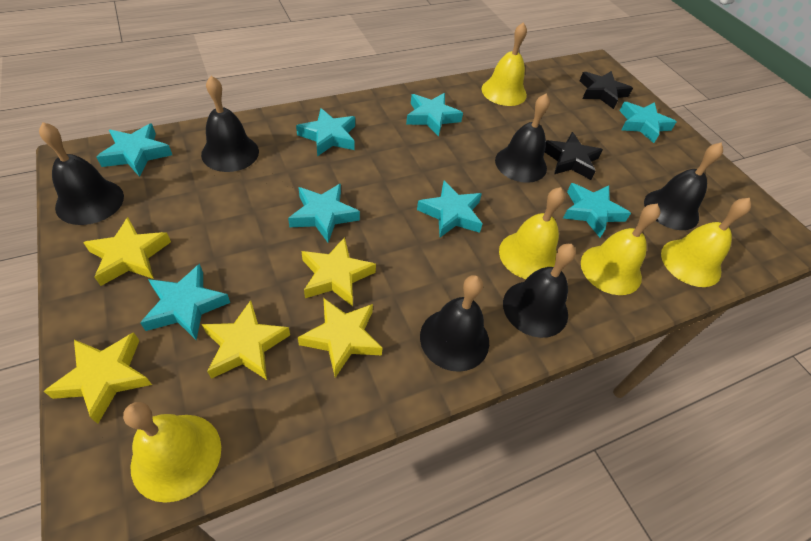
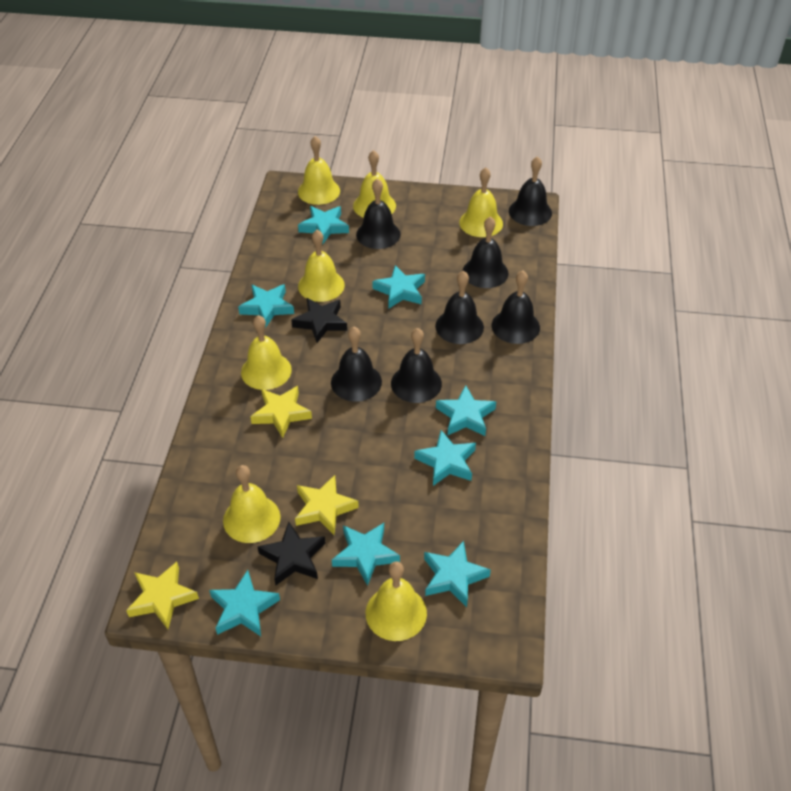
black bell: 6 -> 7
yellow bell: 5 -> 7
yellow star: 5 -> 3

